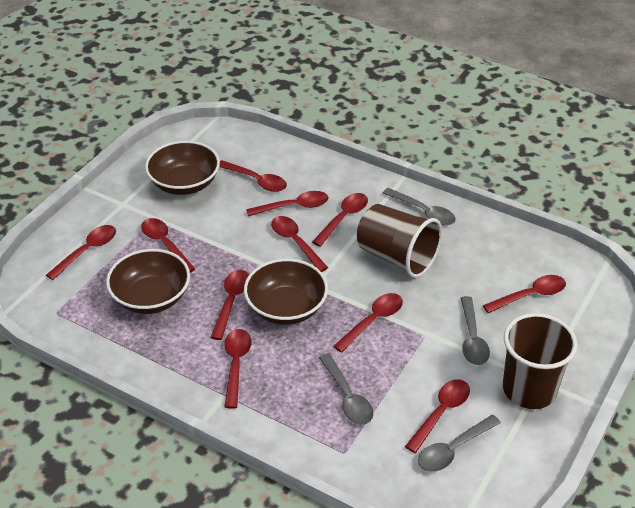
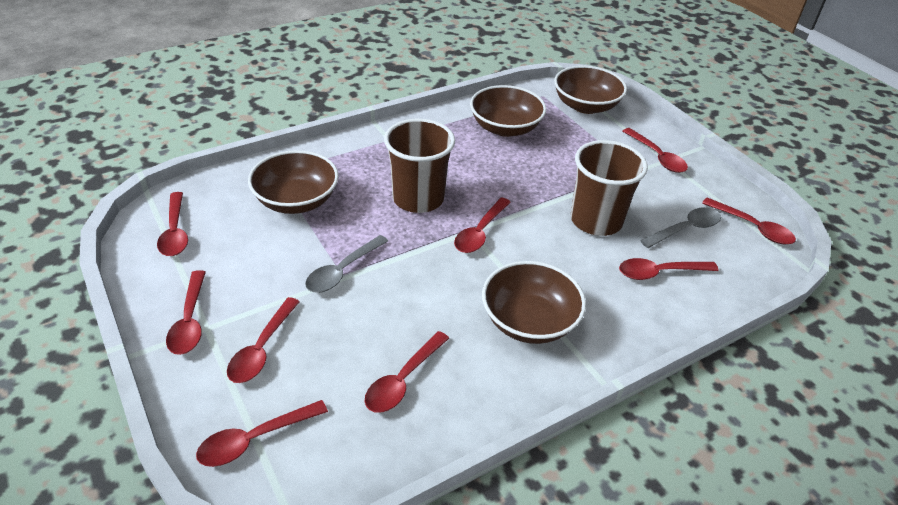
brown bowl: 3 -> 4
grey spoon: 4 -> 2
red spoon: 11 -> 9

